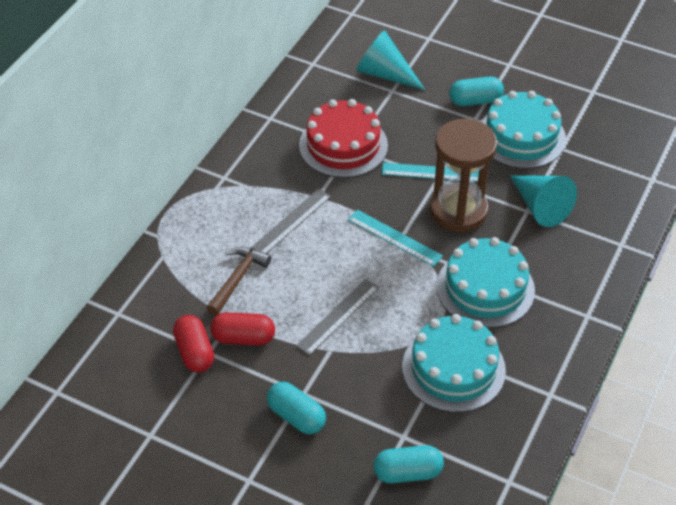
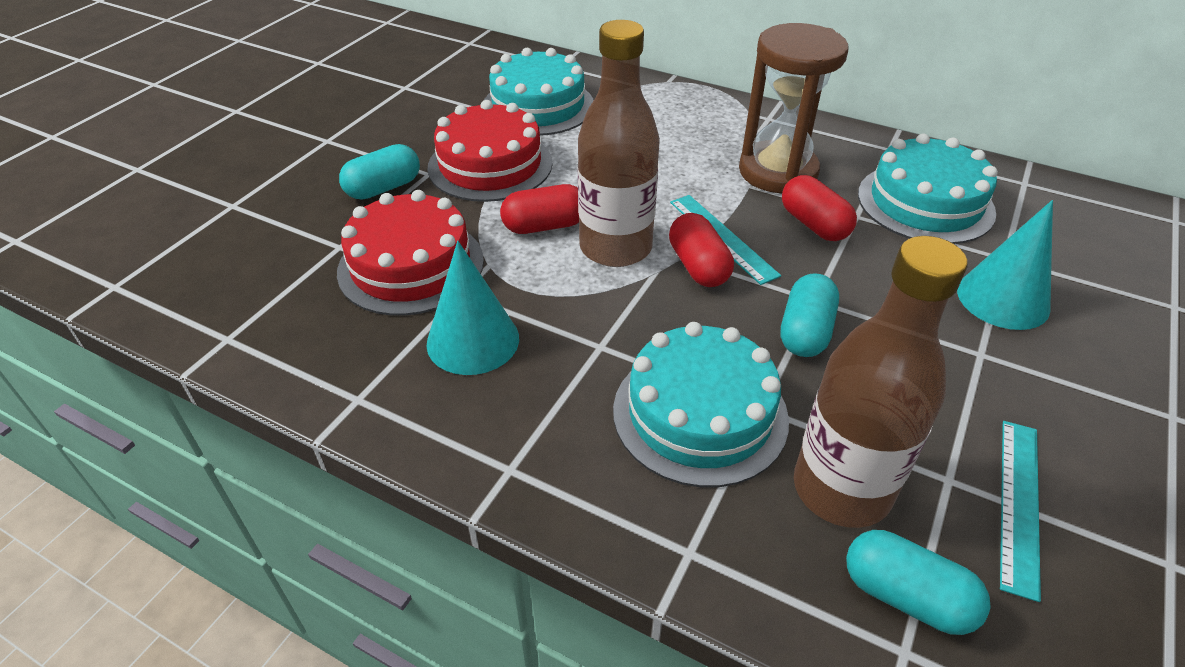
brown bottle: 0 -> 2
brown hammer: 1 -> 0
grey ruler: 2 -> 0
red cake: 1 -> 2
red capsule: 2 -> 3

